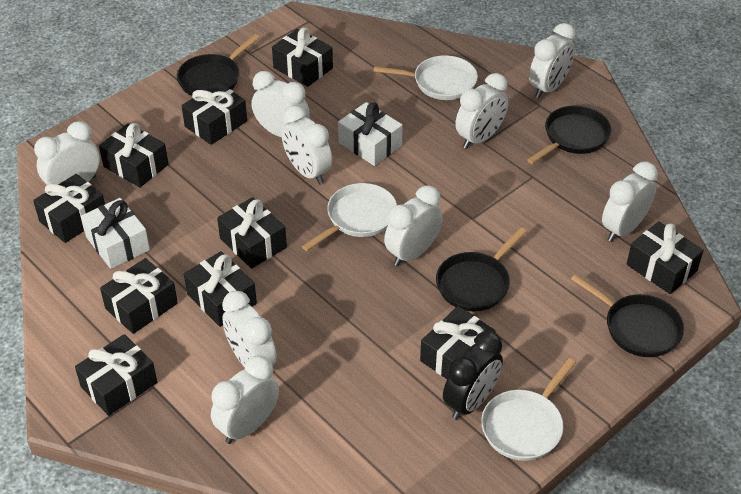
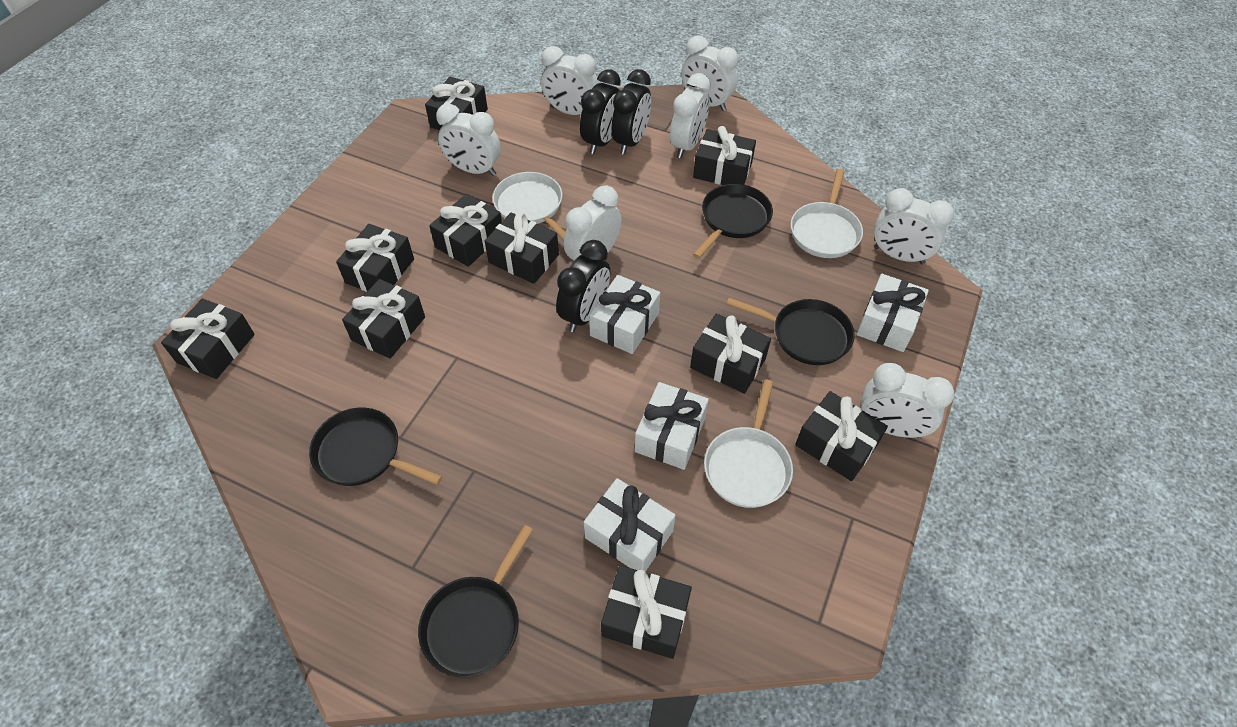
black clock: 1 -> 3
white clock: 9 -> 7
white gift: 2 -> 4

